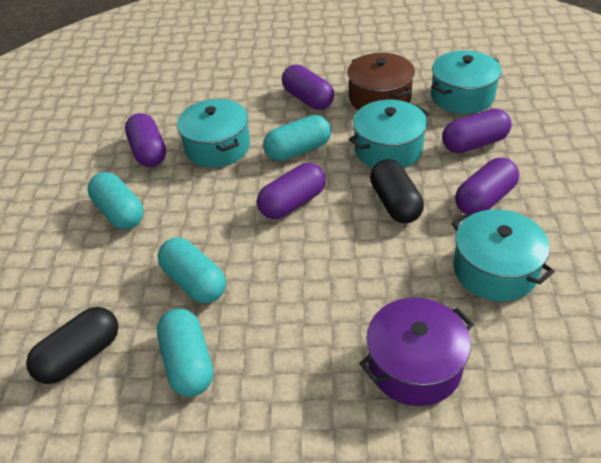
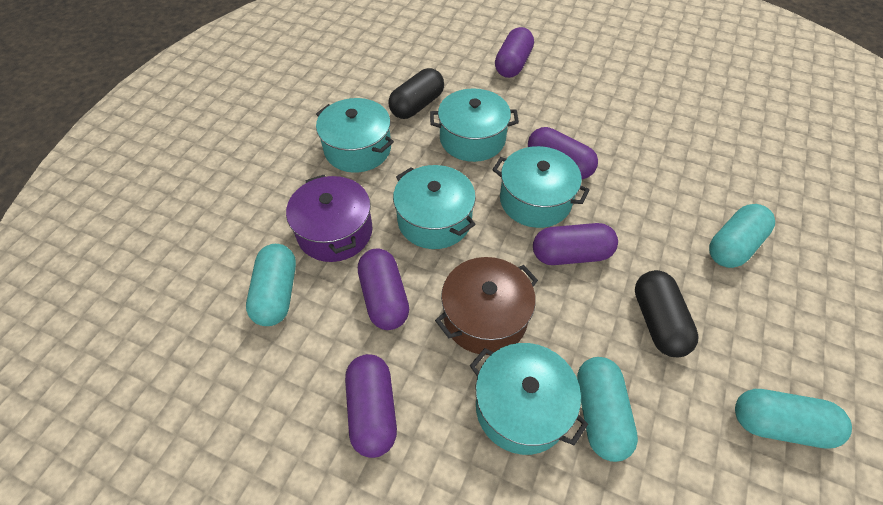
turquoise pot: 4 -> 5

